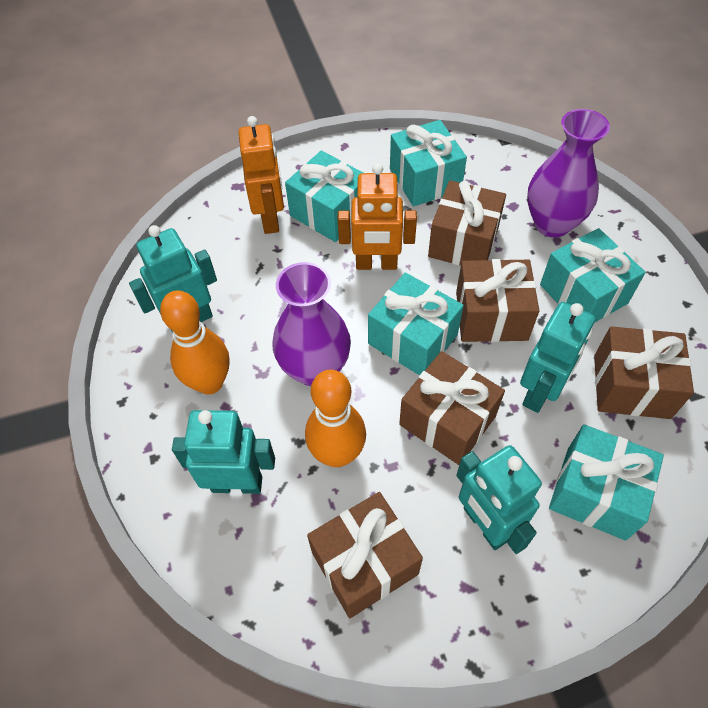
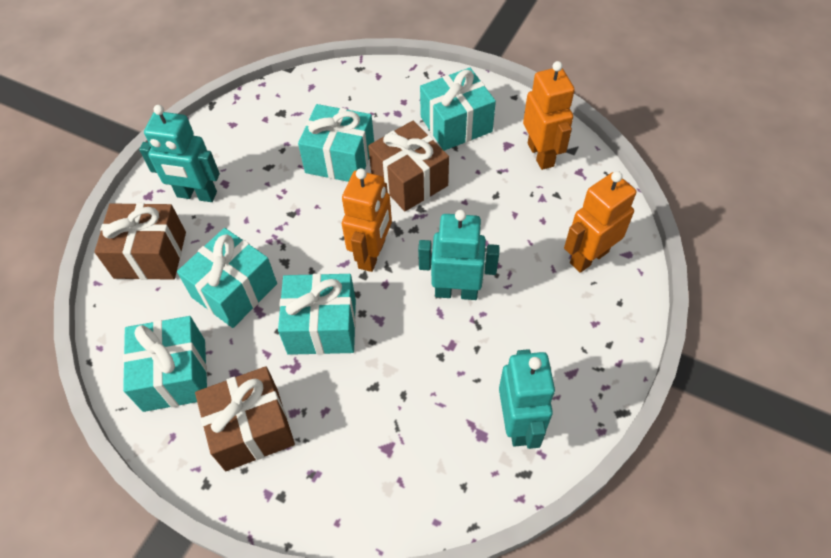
brown gift: 5 -> 3
orange bowling pin: 2 -> 0
orange robot: 2 -> 3
purple vase: 2 -> 0
turquoise robot: 4 -> 3

